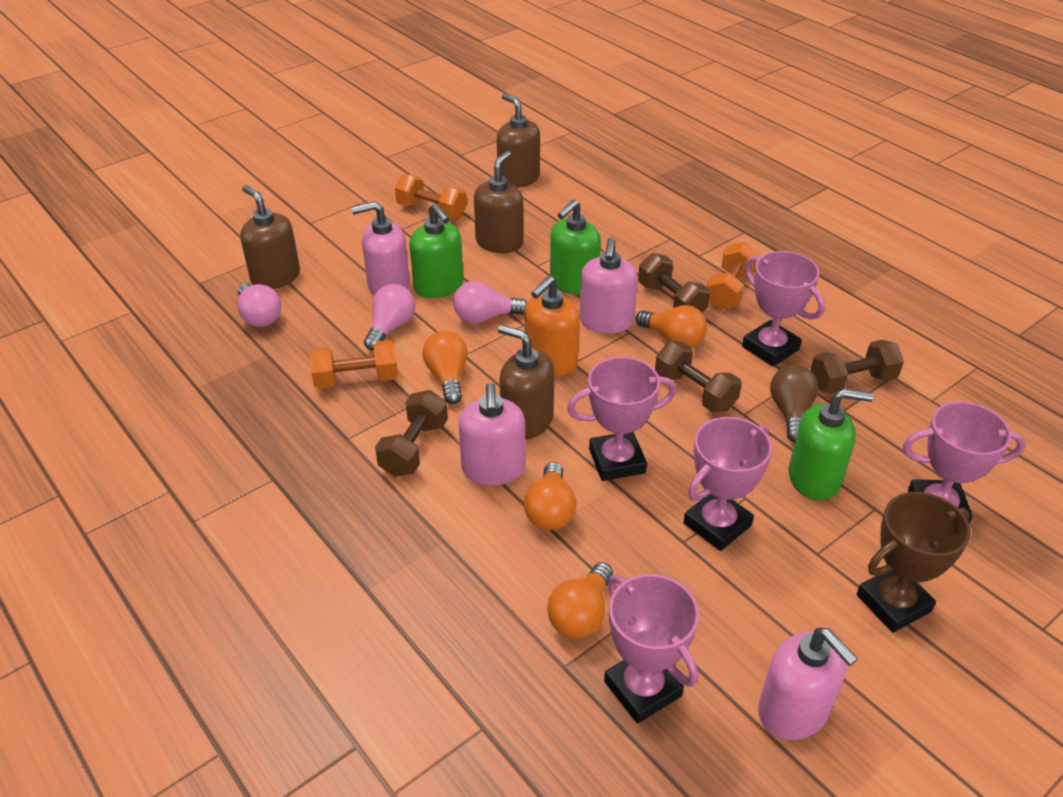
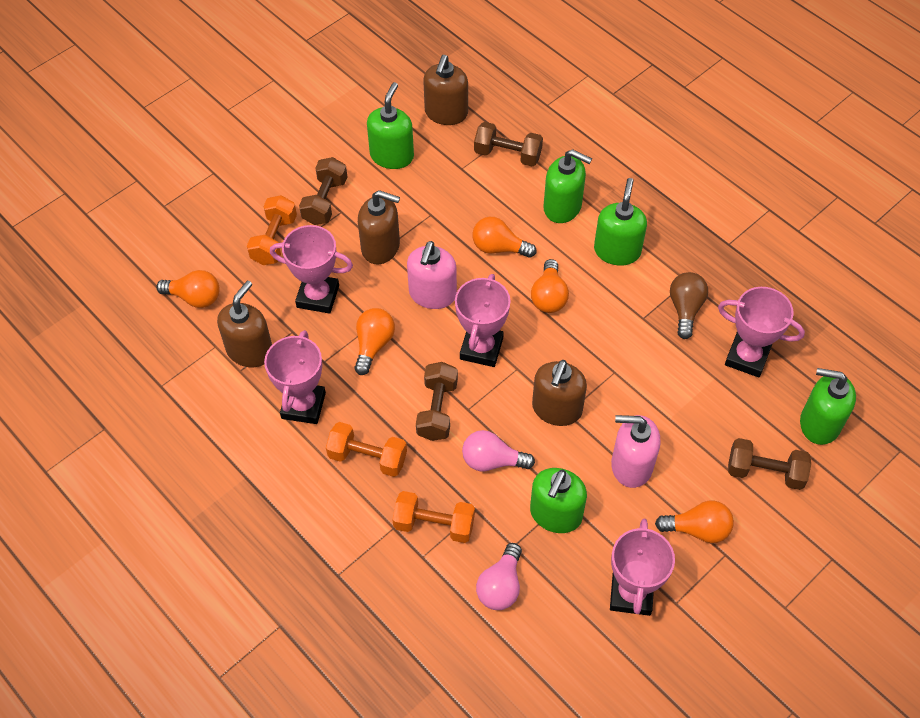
brown trophy: 1 -> 0
green soap dispenser: 3 -> 5
orange light bulb: 4 -> 5
orange soap dispenser: 1 -> 0
pink light bulb: 3 -> 2
pink soap dispenser: 4 -> 2

